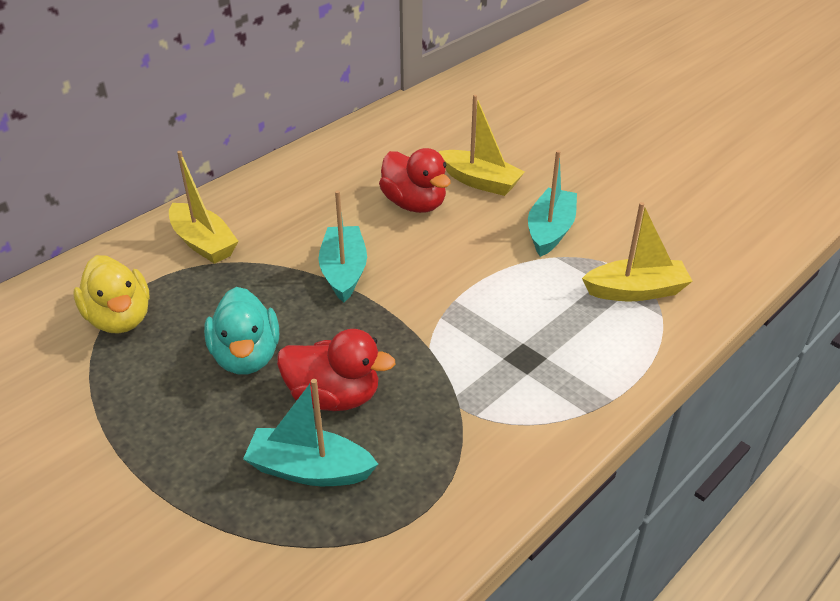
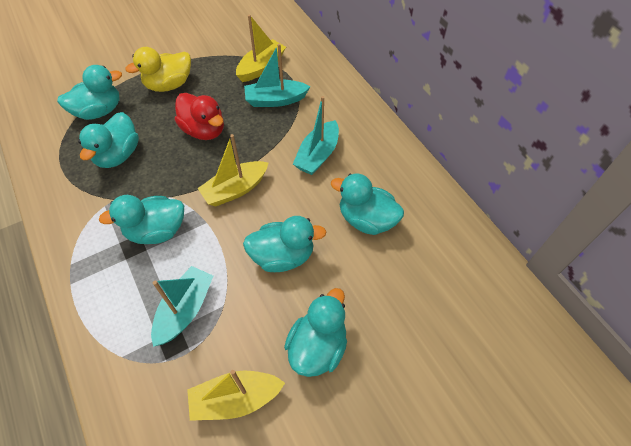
red duck: 2 -> 1
turquoise duck: 1 -> 6

